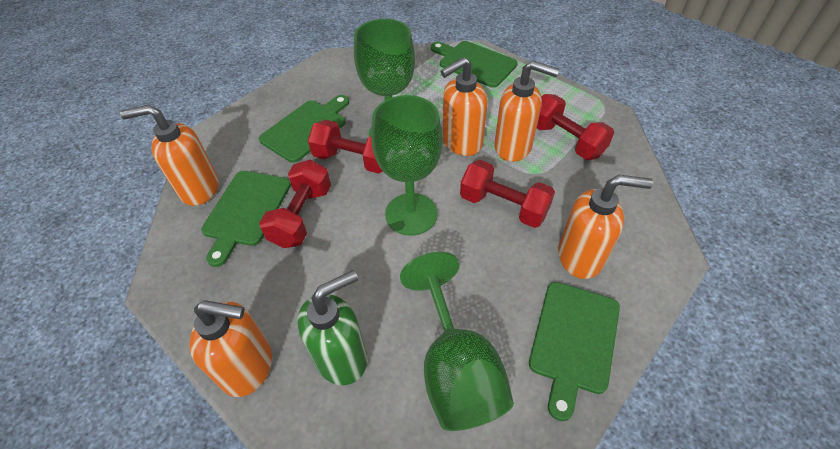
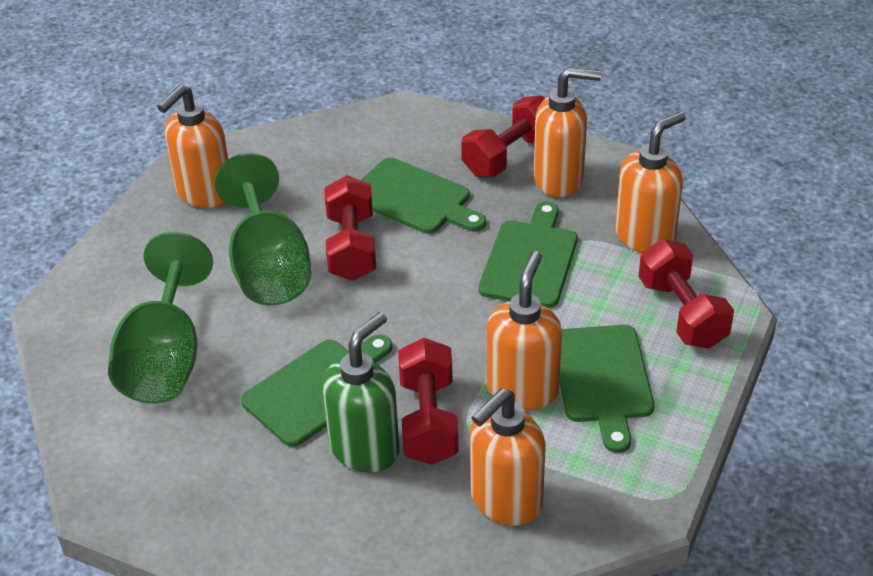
green goblet: 3 -> 2

